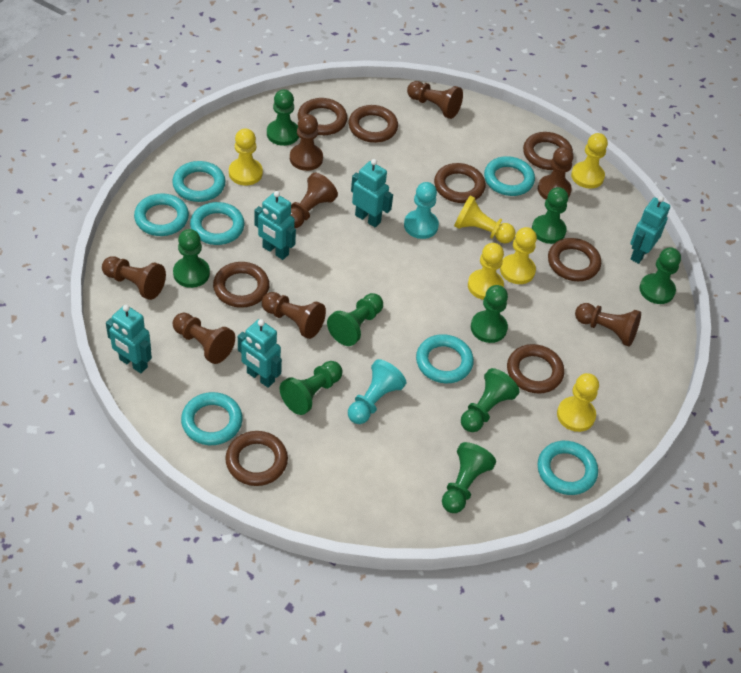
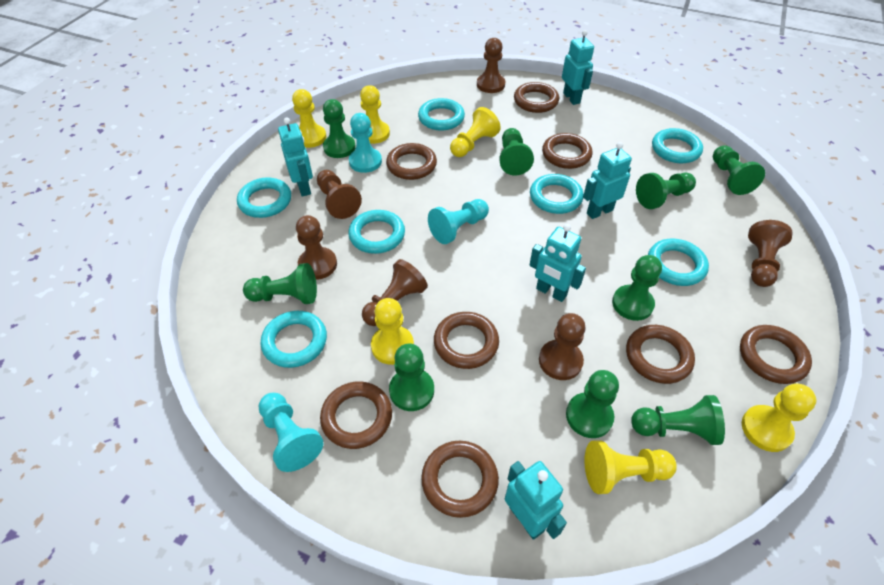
brown pawn: 8 -> 6
turquoise pawn: 2 -> 3

